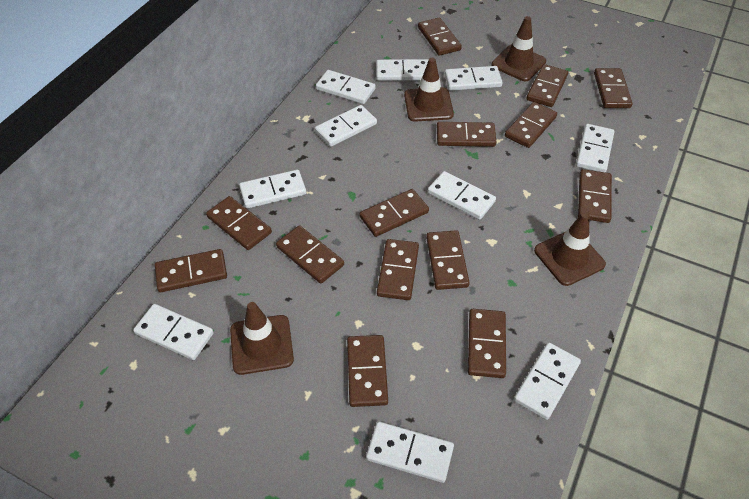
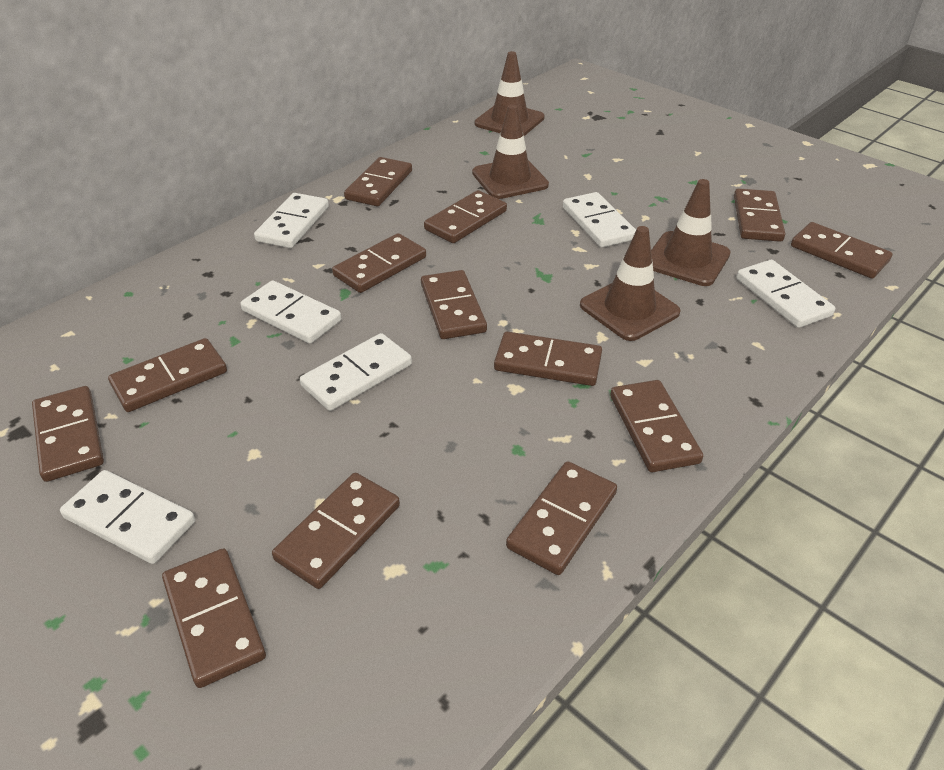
brown domino: 14 -> 13
white domino: 10 -> 6

